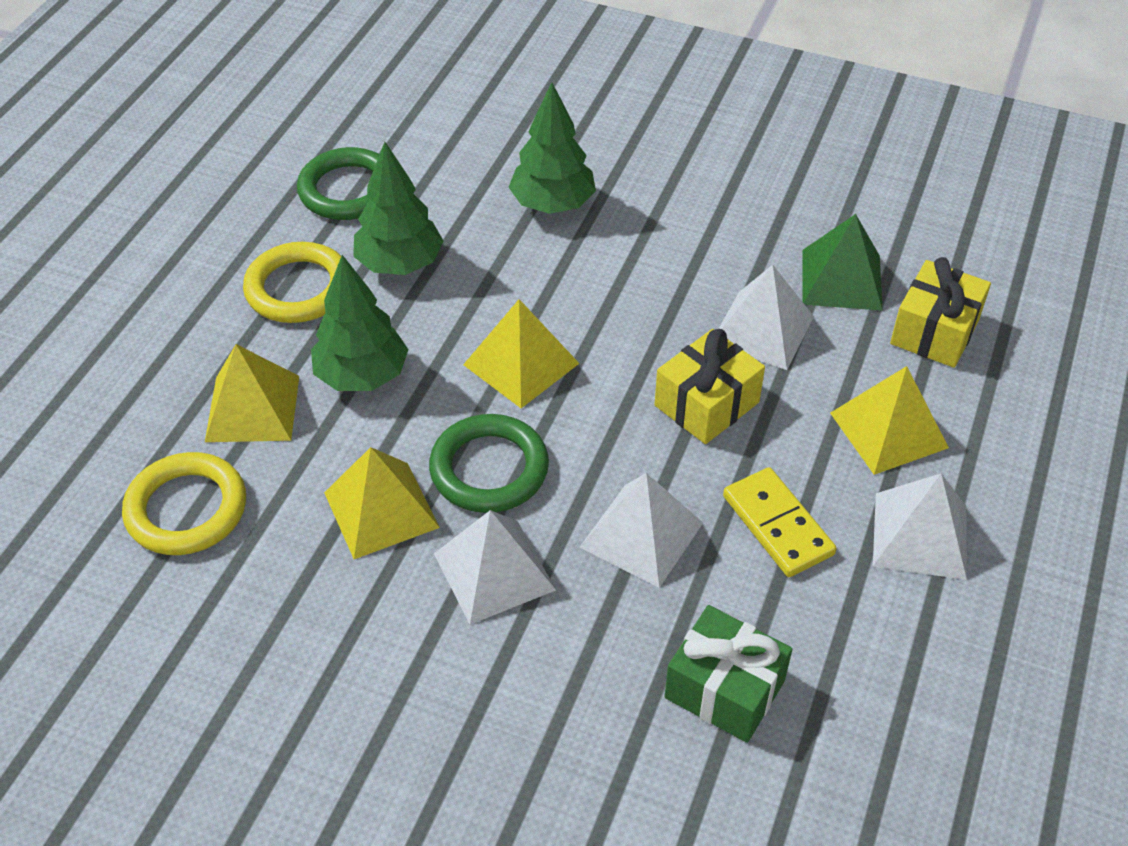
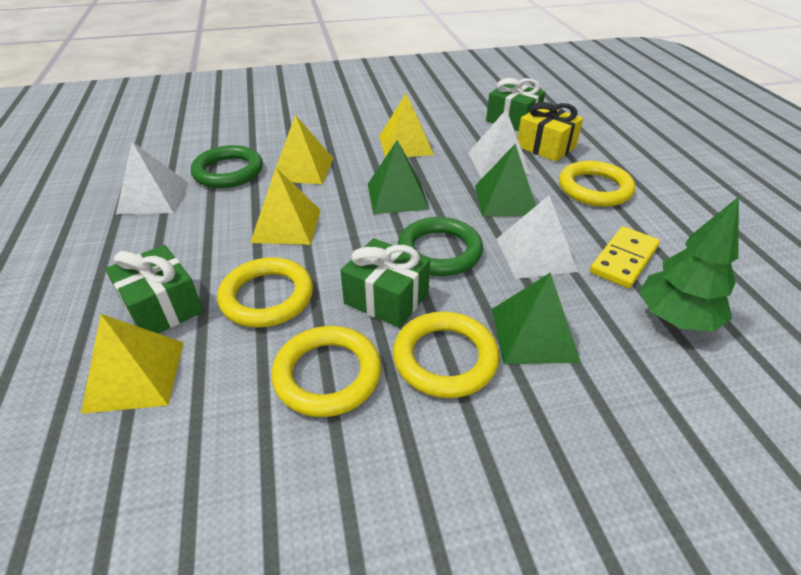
green gift: 1 -> 3
green pyramid: 1 -> 3
green tree: 3 -> 1
white pyramid: 4 -> 3
yellow gift: 2 -> 1
yellow ring: 2 -> 4

